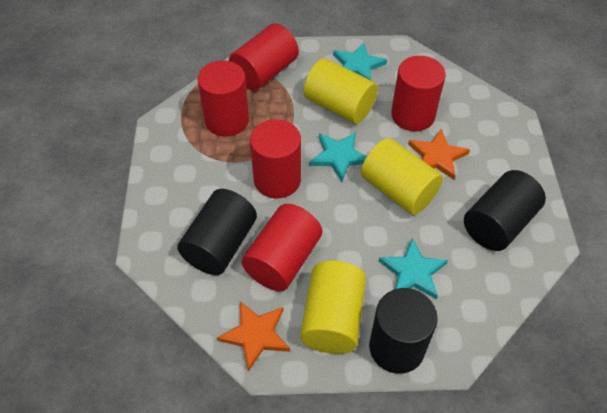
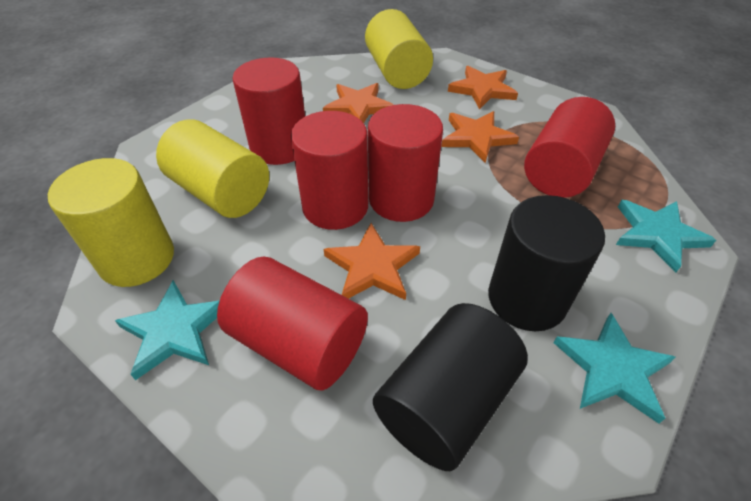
black cylinder: 3 -> 2
orange star: 2 -> 4

